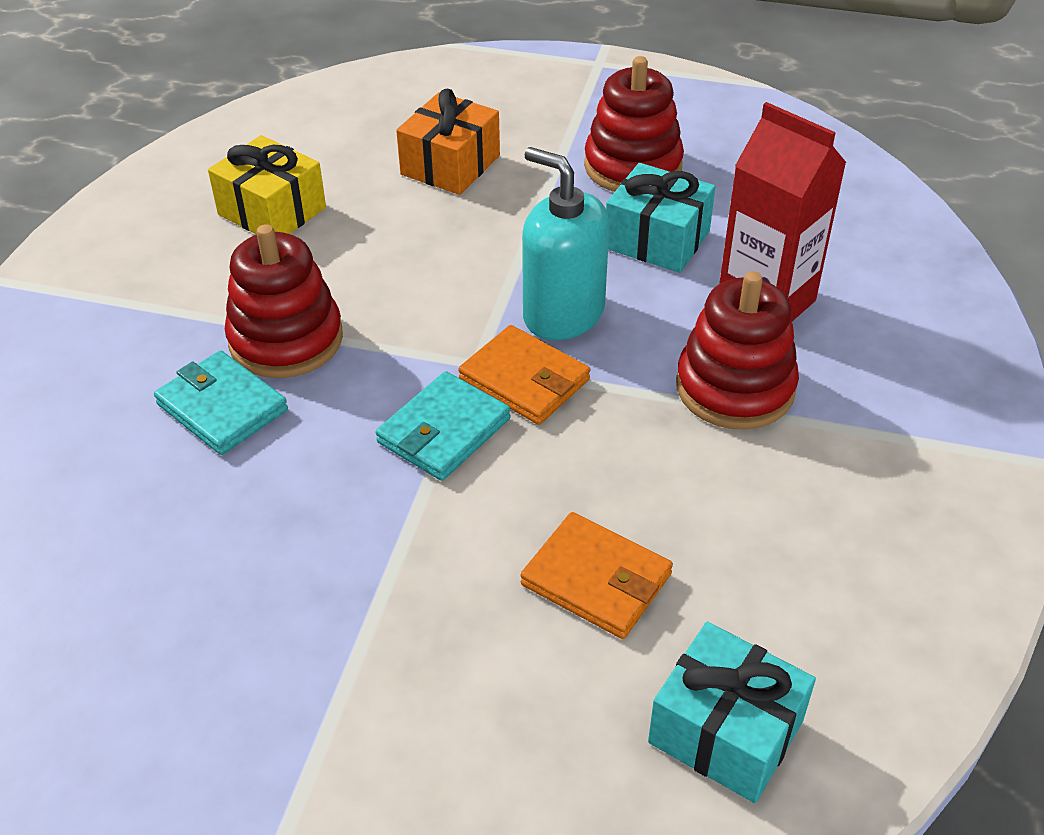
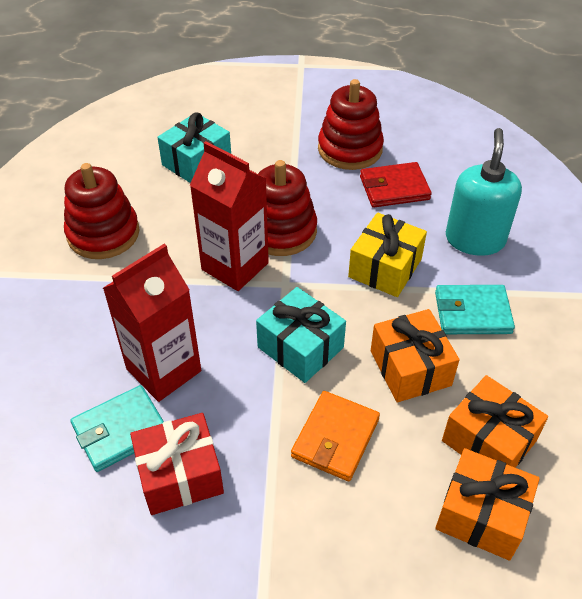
orange gift: 1 -> 3
orange wallet: 2 -> 1
red carton: 1 -> 2
red gift: 0 -> 1
red wallet: 0 -> 1

